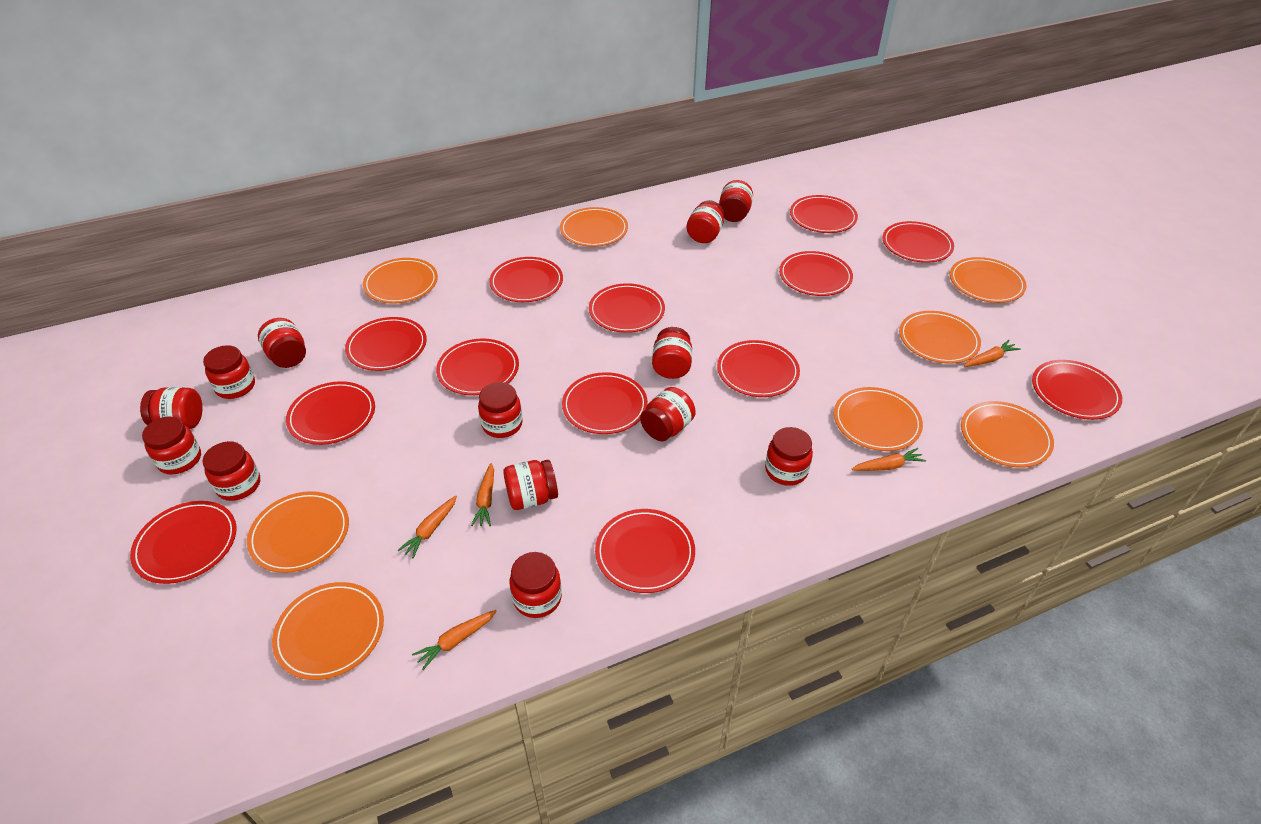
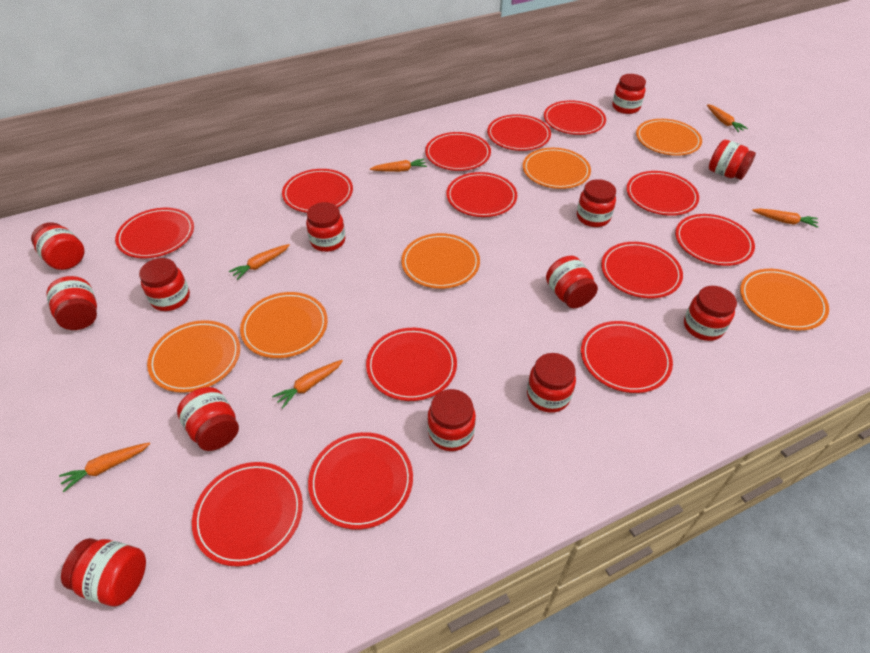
orange carrot: 5 -> 6
orange plate: 8 -> 6

